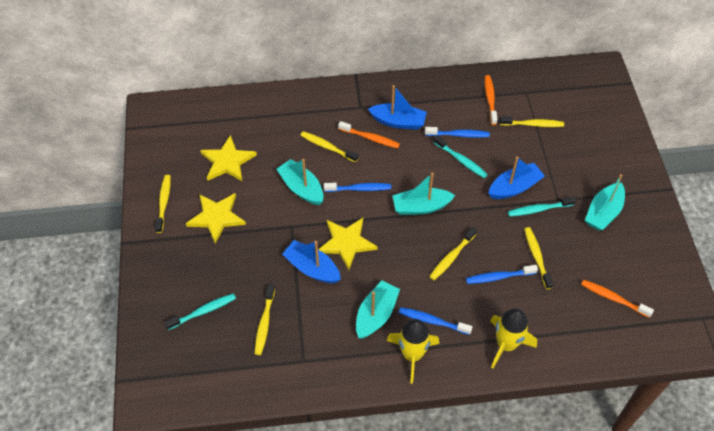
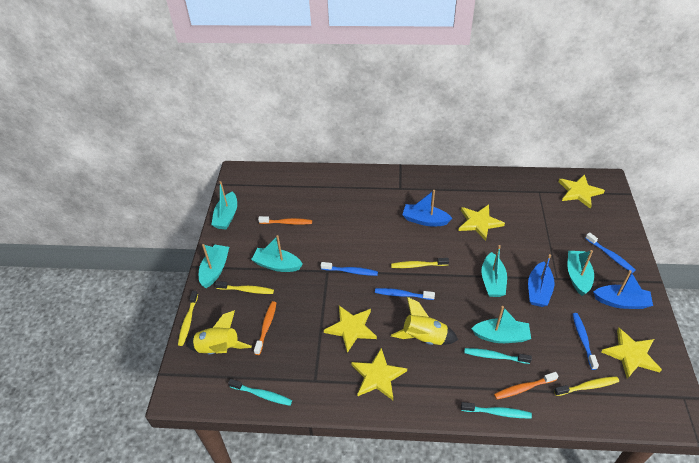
turquoise boat: 4 -> 6
yellow star: 3 -> 5
yellow toothbrush: 6 -> 4

